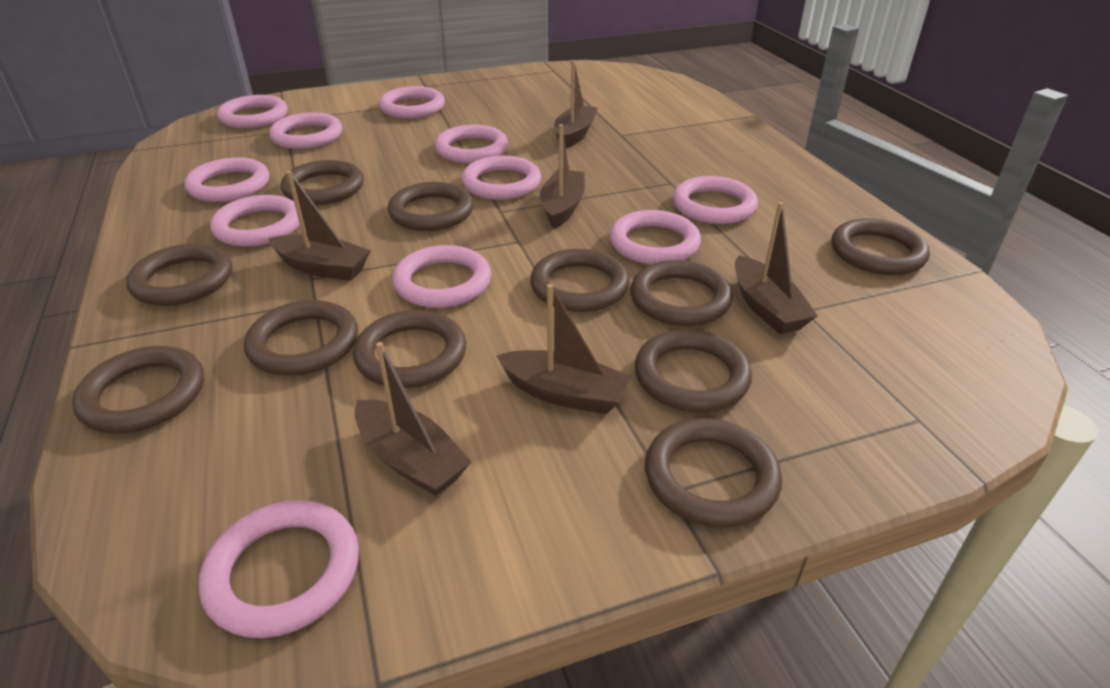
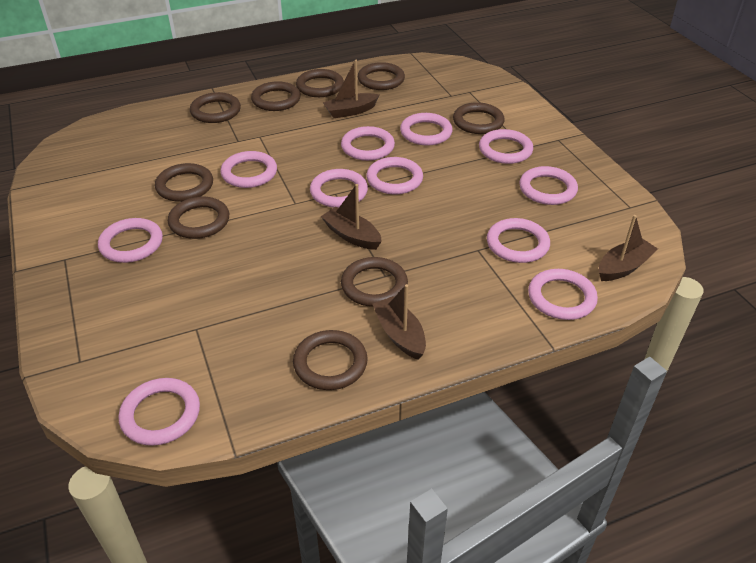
brown boat: 6 -> 4
brown ring: 11 -> 9

